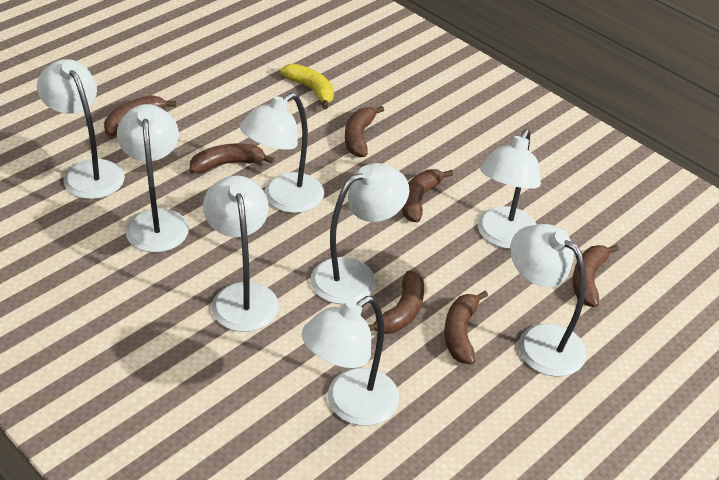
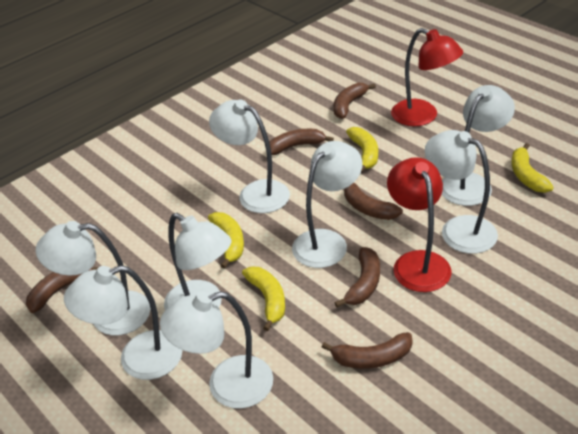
brown banana: 7 -> 6
red lamp: 0 -> 2
yellow banana: 1 -> 4

